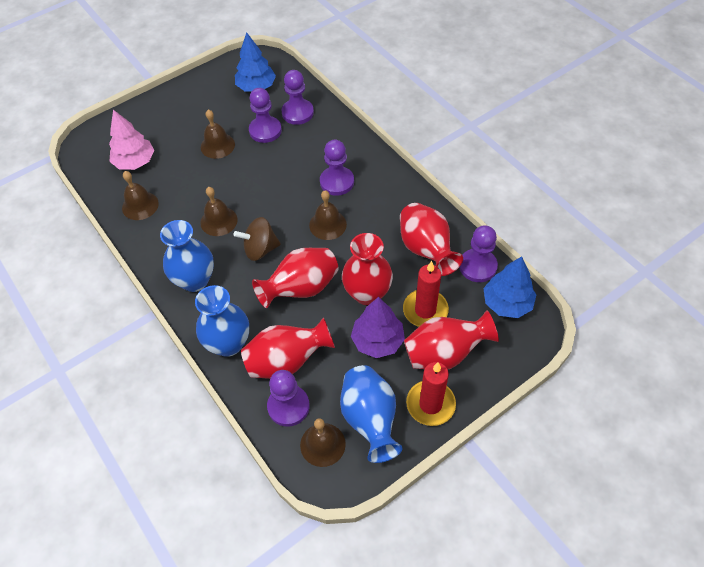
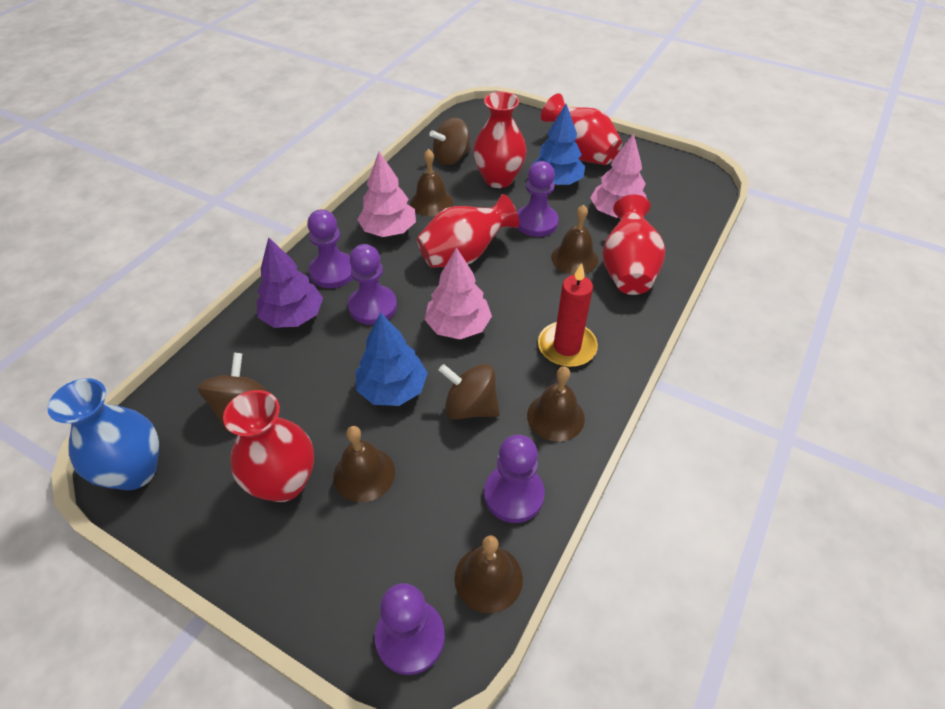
blue vase: 3 -> 1
brown spinning top: 1 -> 3
pink tree: 1 -> 3
red candle: 2 -> 1

